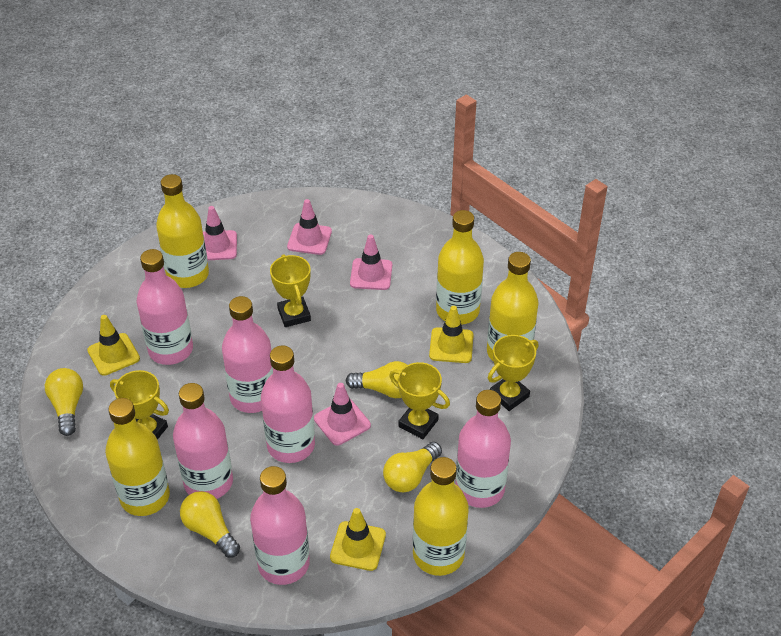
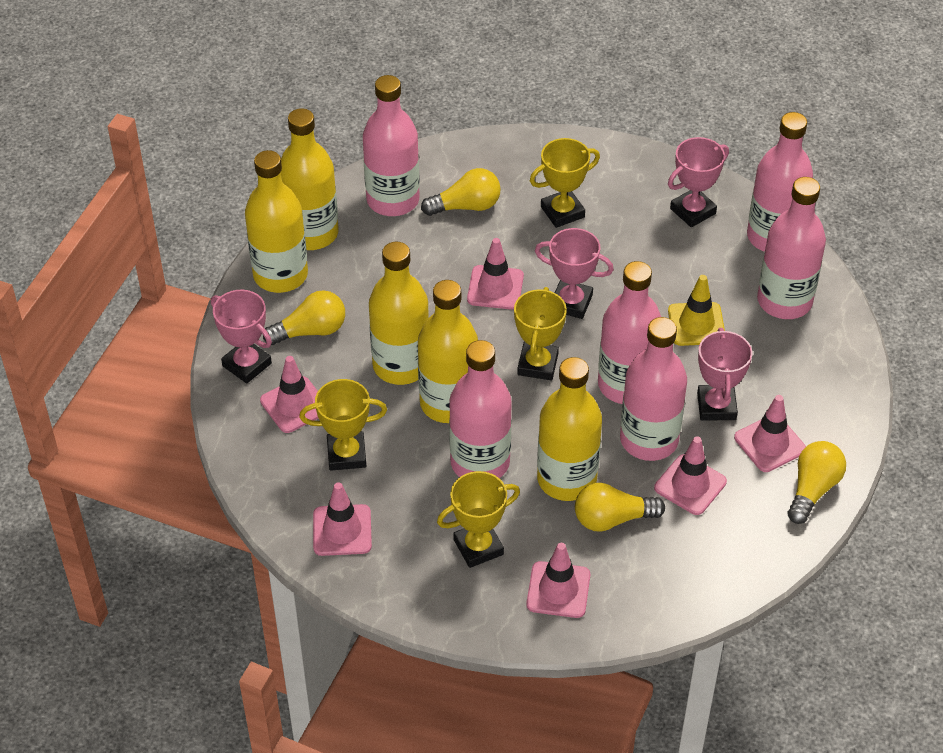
pink traffic cone: 4 -> 6
pink trophy: 0 -> 4
yellow traffic cone: 3 -> 1

